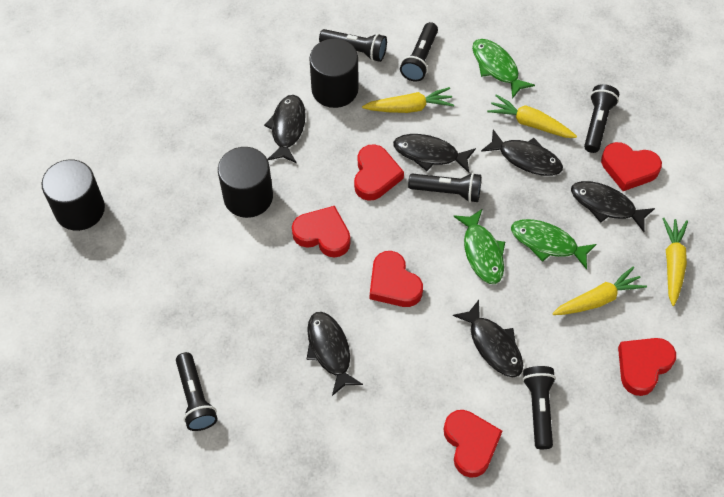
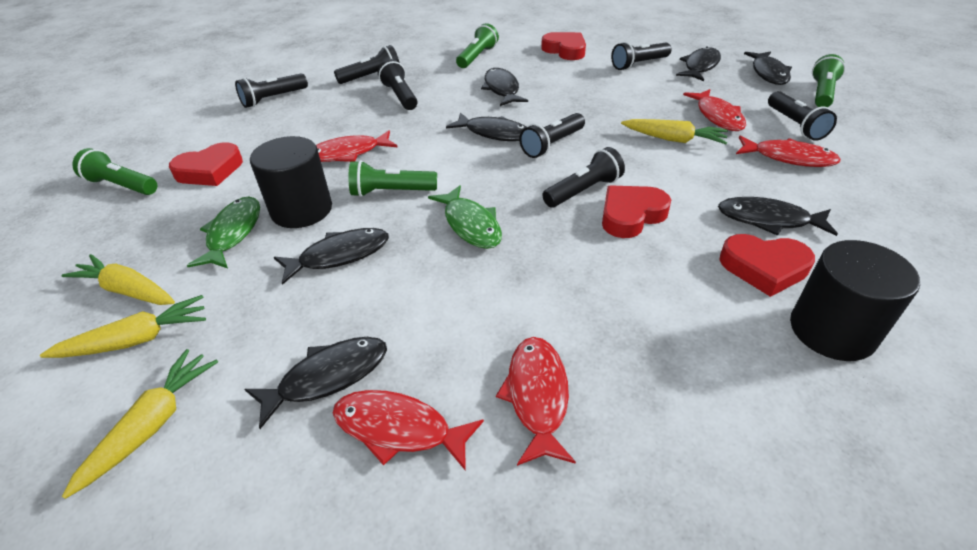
black cylinder: 3 -> 2
black fish: 6 -> 7
black flashlight: 6 -> 7
green fish: 3 -> 2
green flashlight: 0 -> 4
red fish: 0 -> 5
red heart: 6 -> 4

